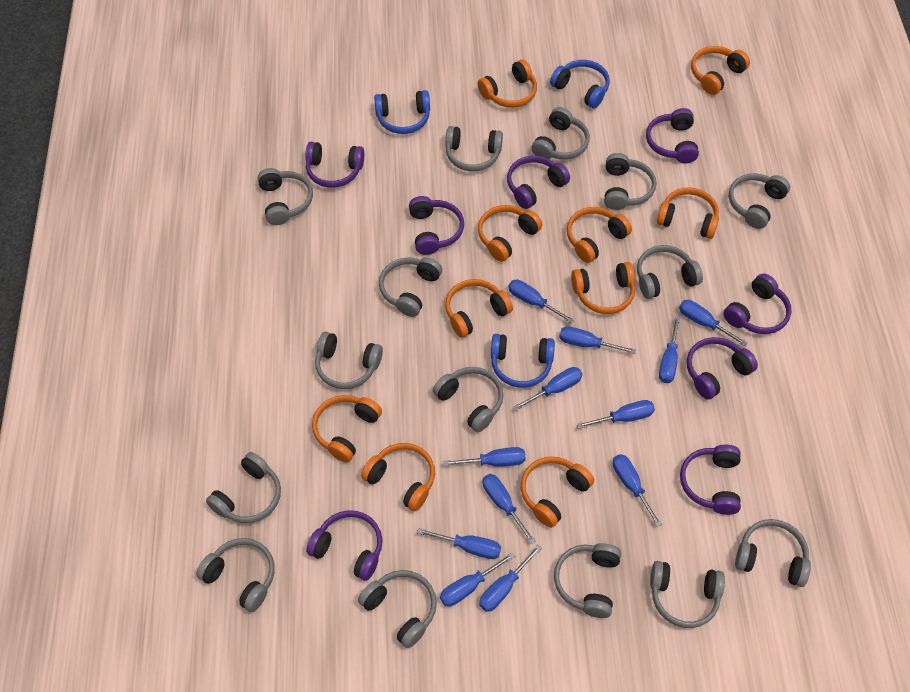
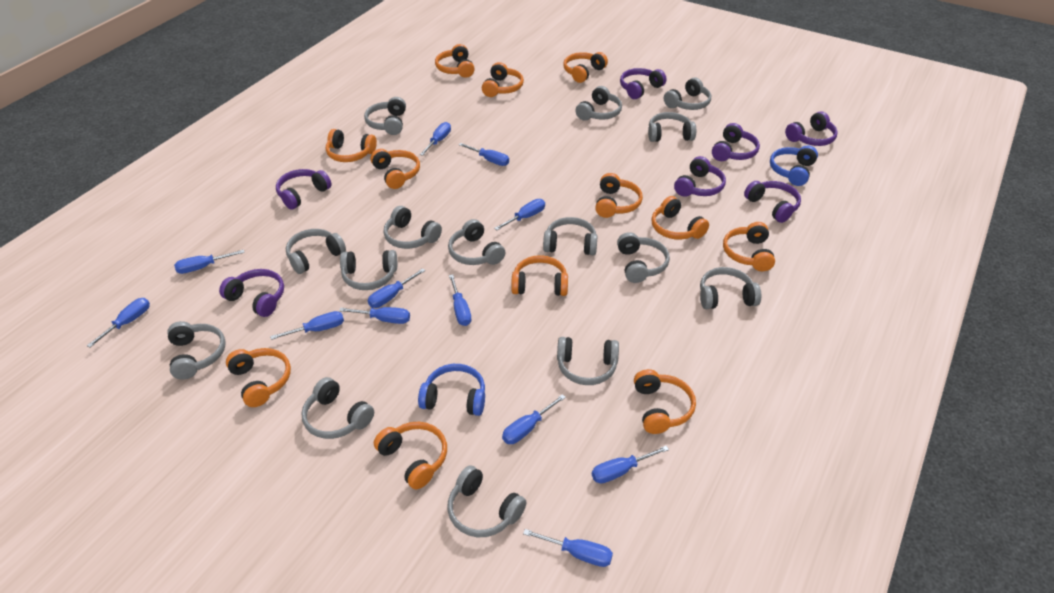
blue headphones: 3 -> 2
orange headphones: 10 -> 12
purple headphones: 8 -> 7

